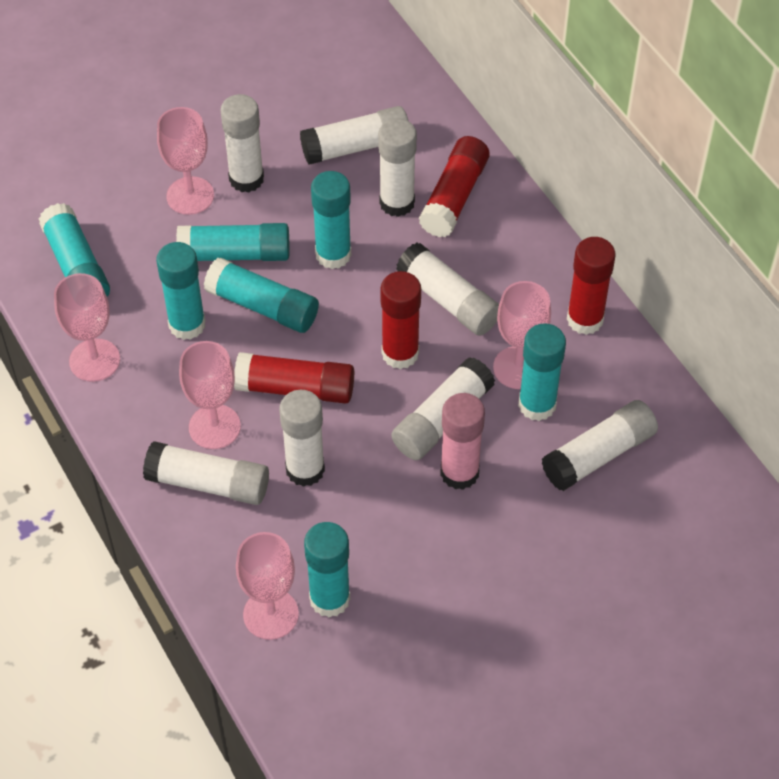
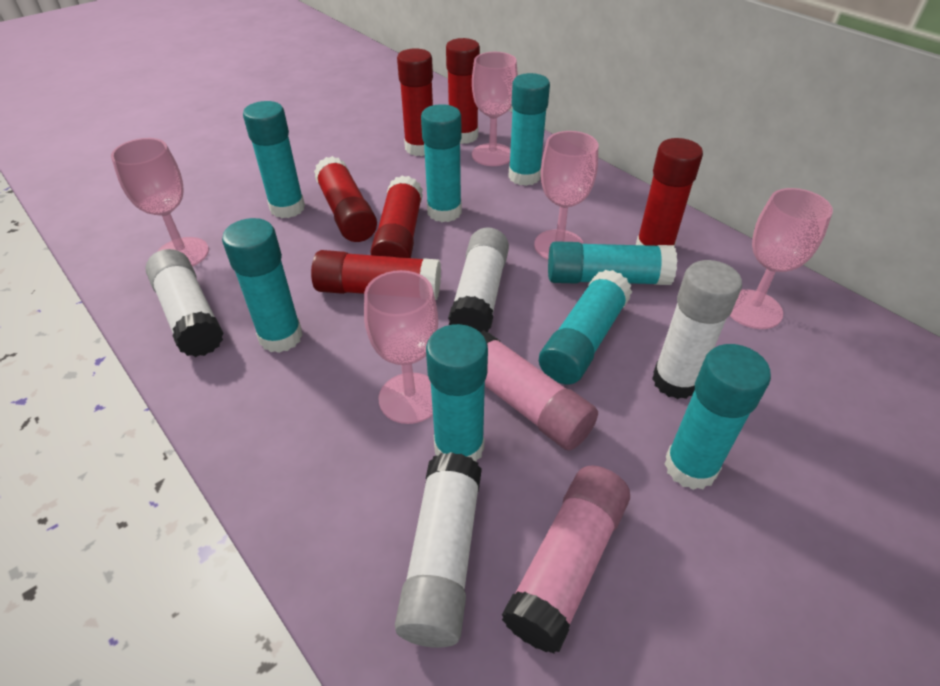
pink glue stick: 1 -> 2
red glue stick: 4 -> 6
turquoise glue stick: 7 -> 8
white glue stick: 8 -> 4

